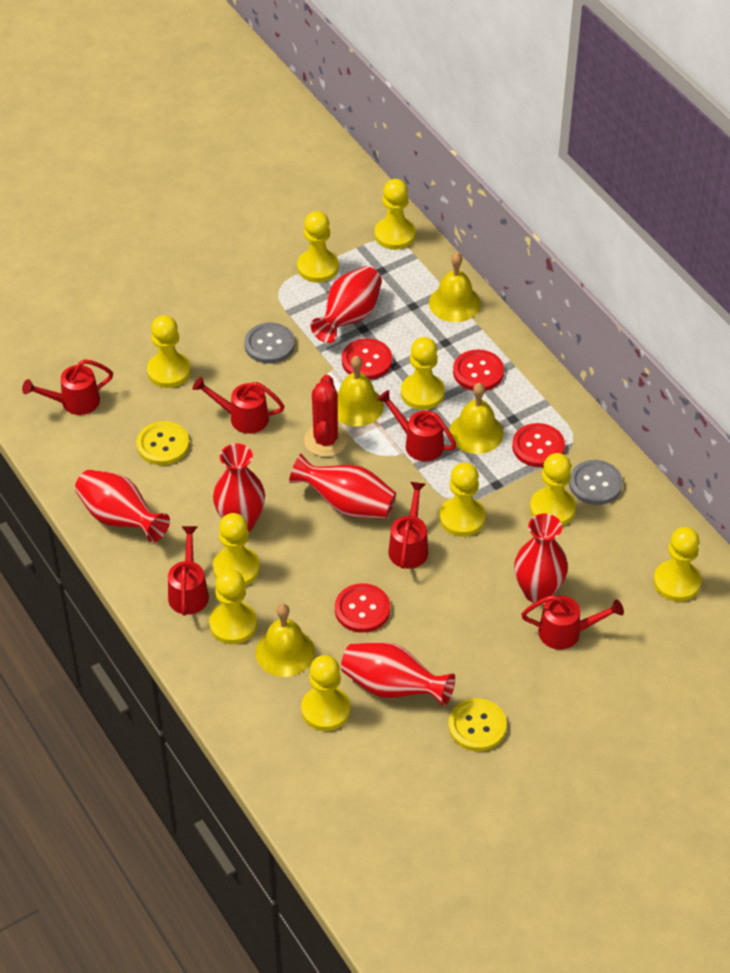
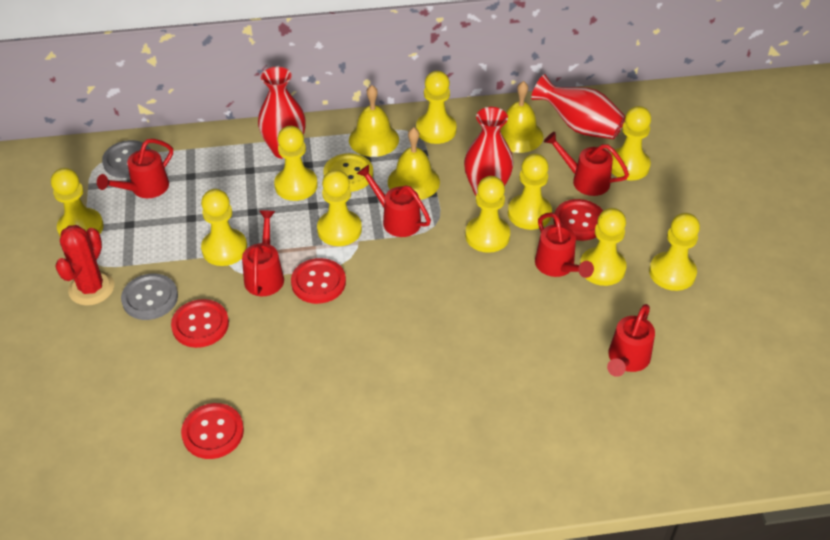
red vase: 6 -> 3
yellow bell: 4 -> 3
yellow button: 2 -> 1

